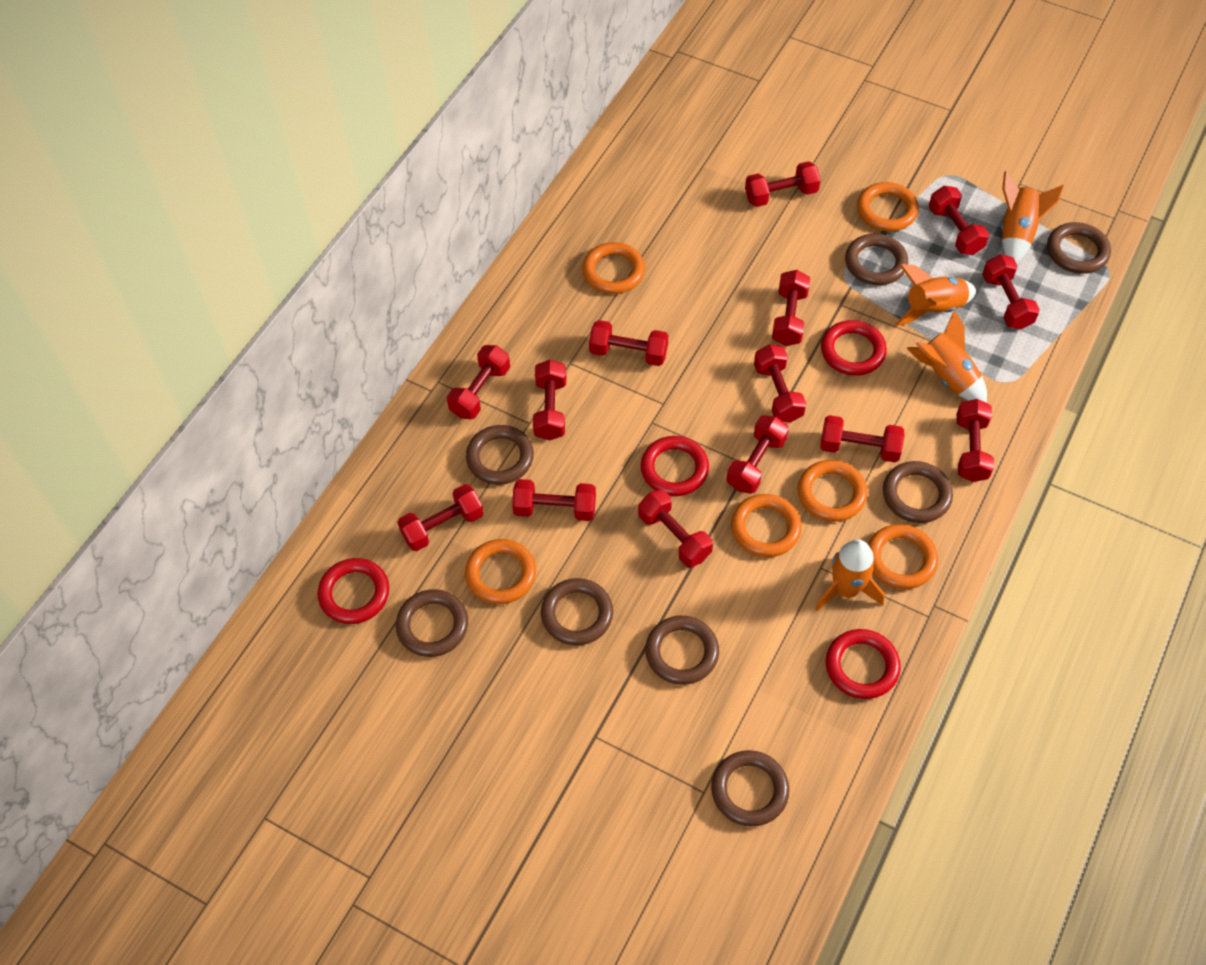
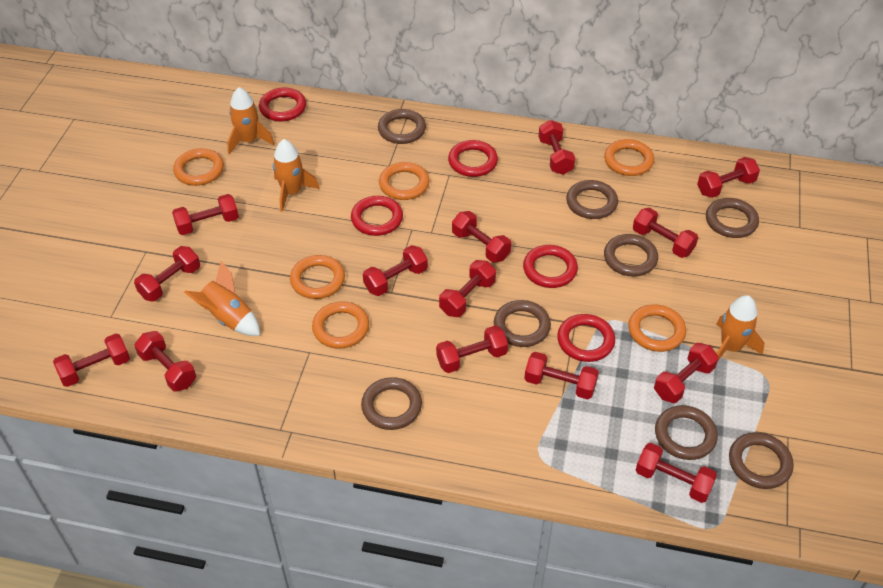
red ring: 4 -> 5

